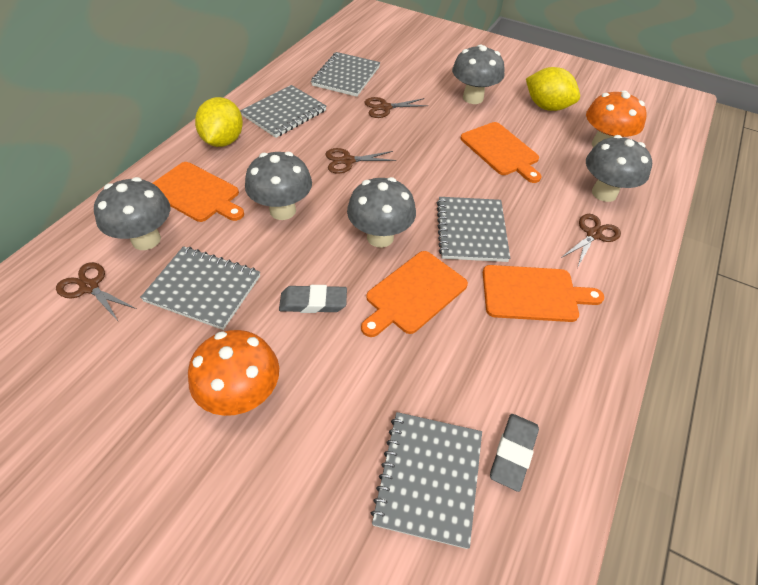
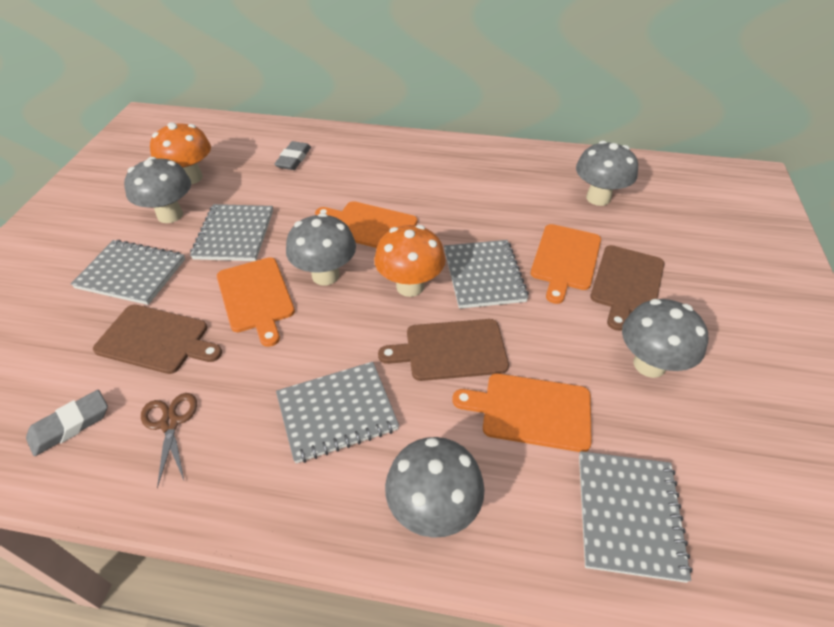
brown cutting board: 0 -> 3
brown scissors: 4 -> 1
yellow lemon: 2 -> 0

